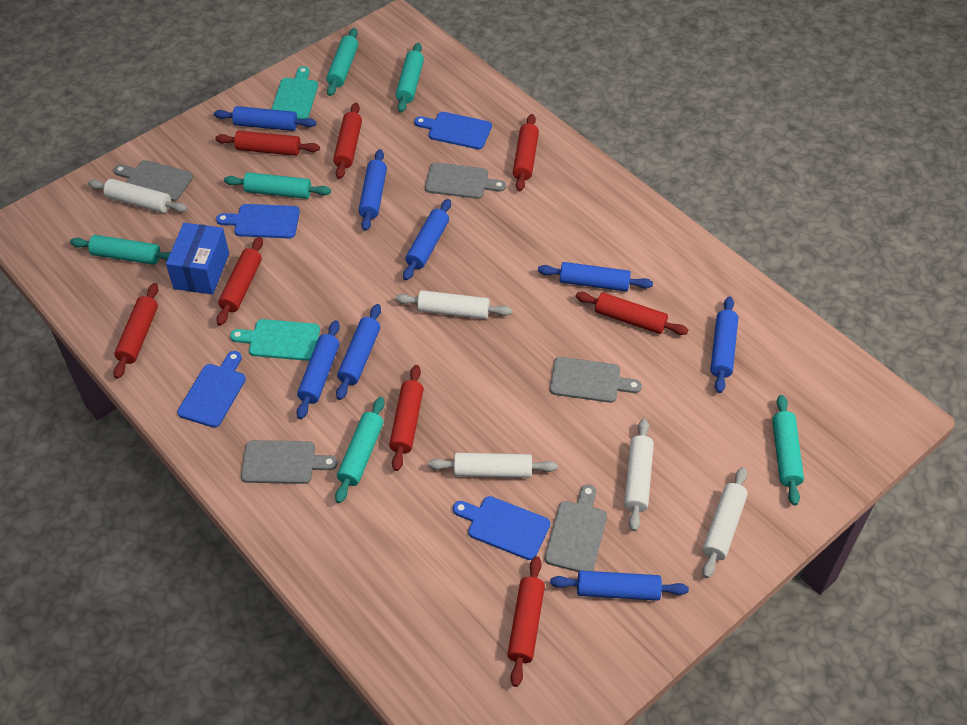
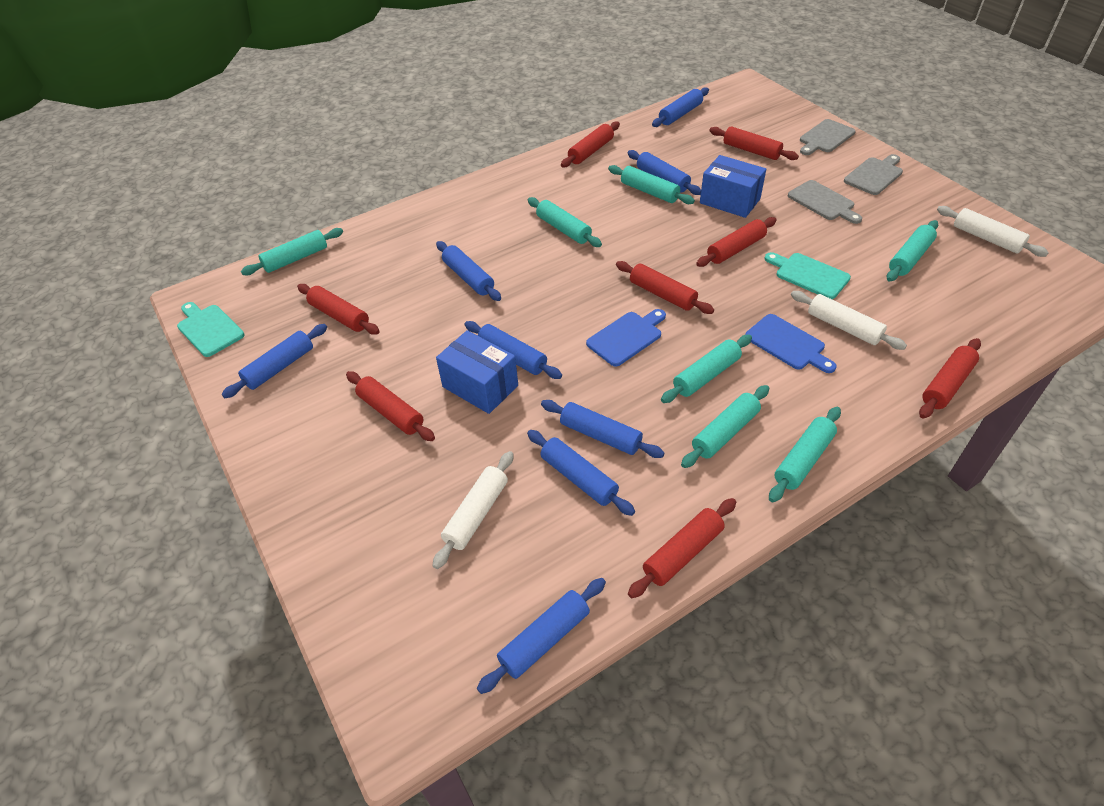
blue box: 1 -> 2
blue cutting board: 4 -> 2
grey cutting board: 5 -> 3
turquoise rolling pin: 6 -> 7
white rolling pin: 5 -> 3

